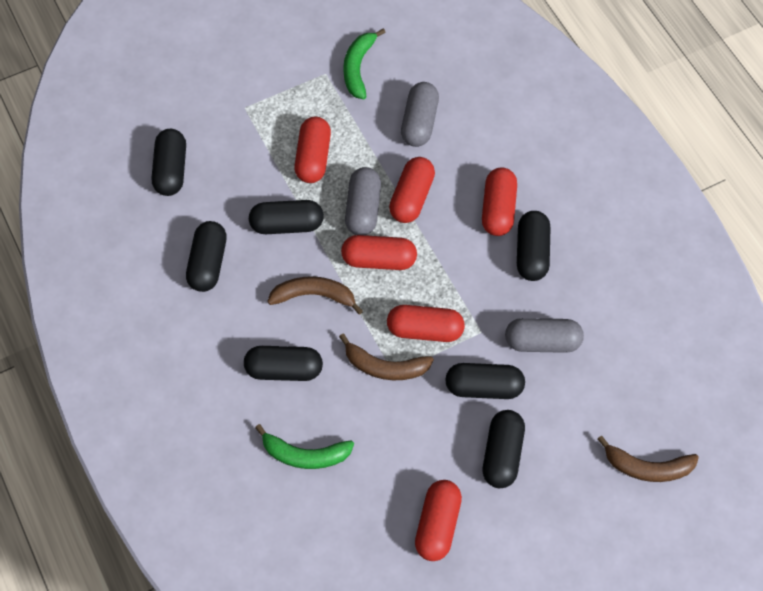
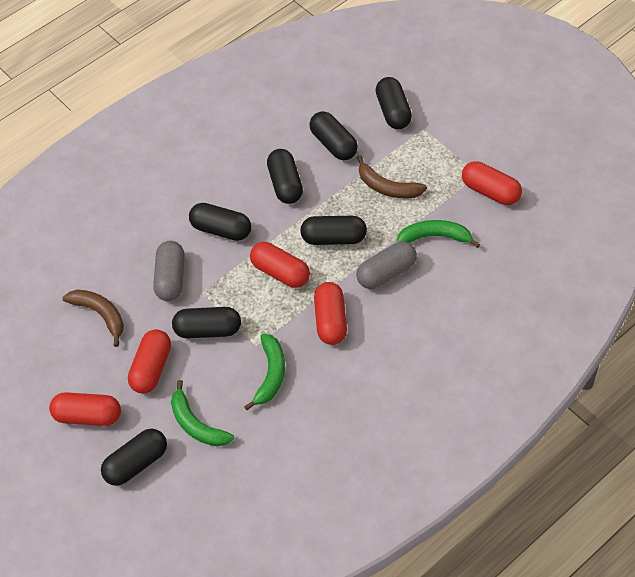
brown banana: 3 -> 2
green banana: 2 -> 3
grey capsule: 3 -> 2
red capsule: 6 -> 5

